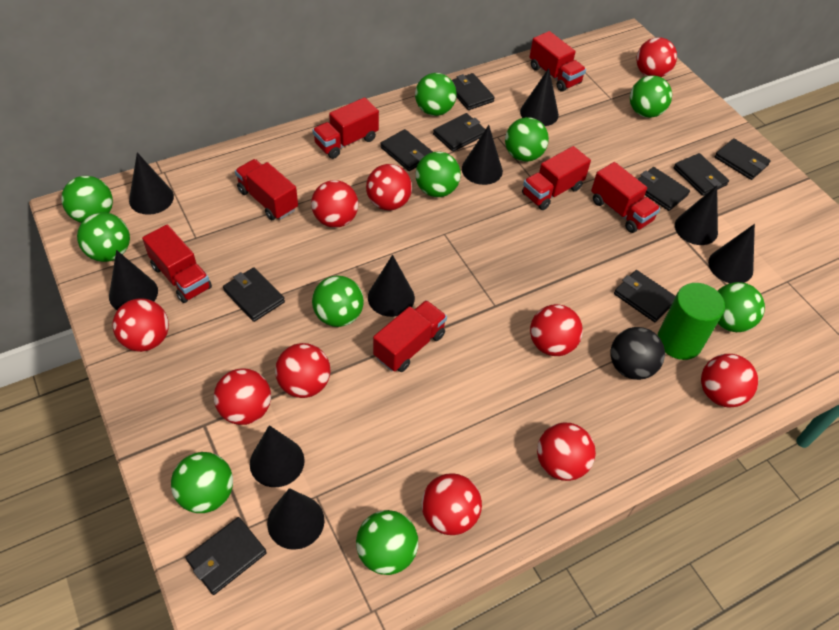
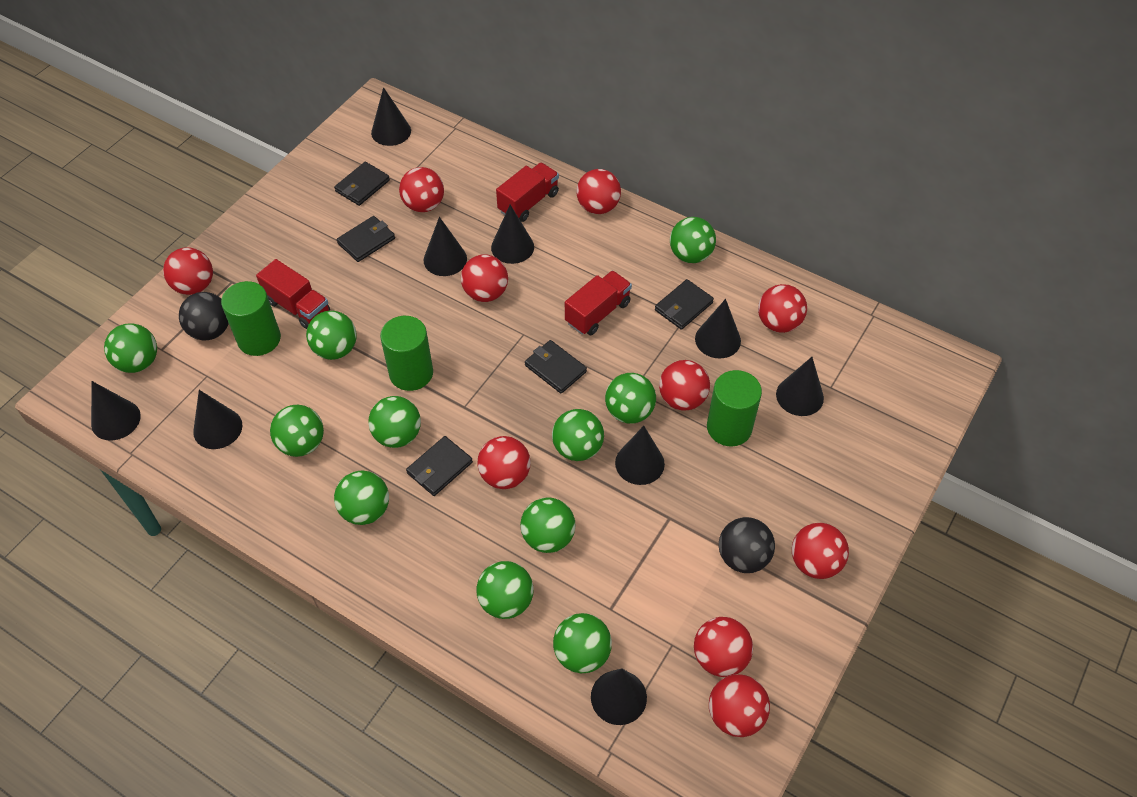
black ball: 1 -> 2
black wallet: 9 -> 5
green ball: 10 -> 11
green cylinder: 1 -> 3
red truck: 7 -> 3

